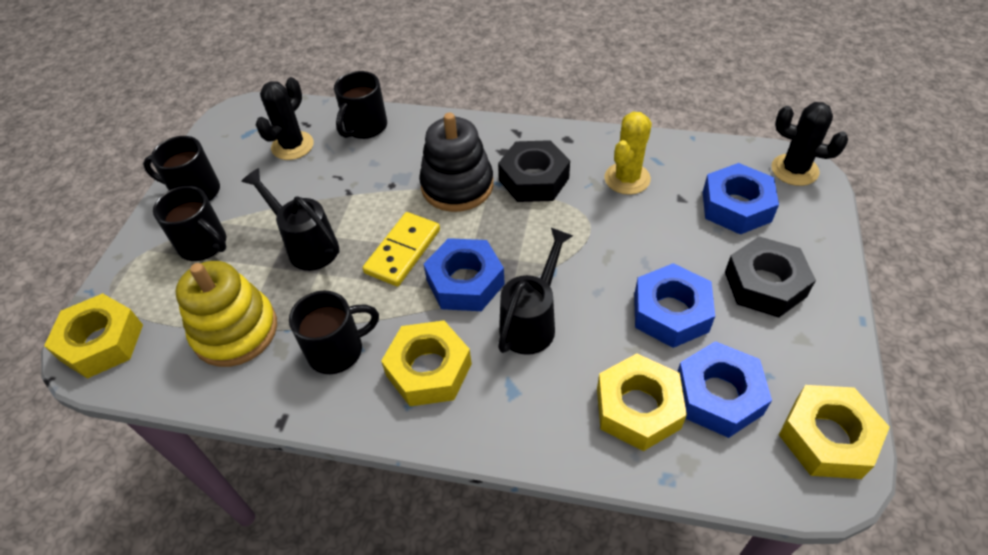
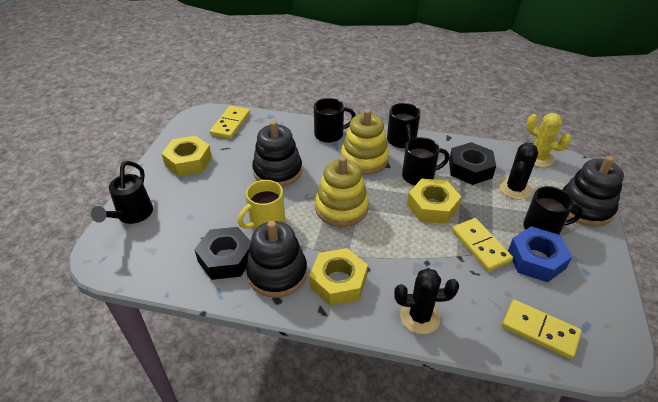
black stacking toy: 1 -> 3
black watering can: 2 -> 1
blue nut: 4 -> 1
yellow domino: 1 -> 3
yellow mug: 0 -> 1
yellow nut: 4 -> 3
yellow stacking toy: 1 -> 2

